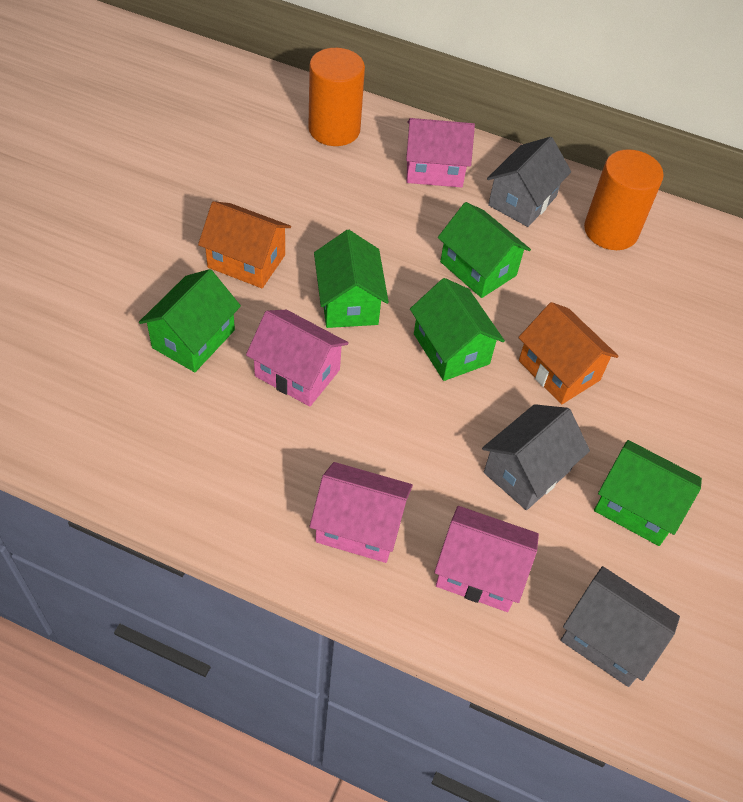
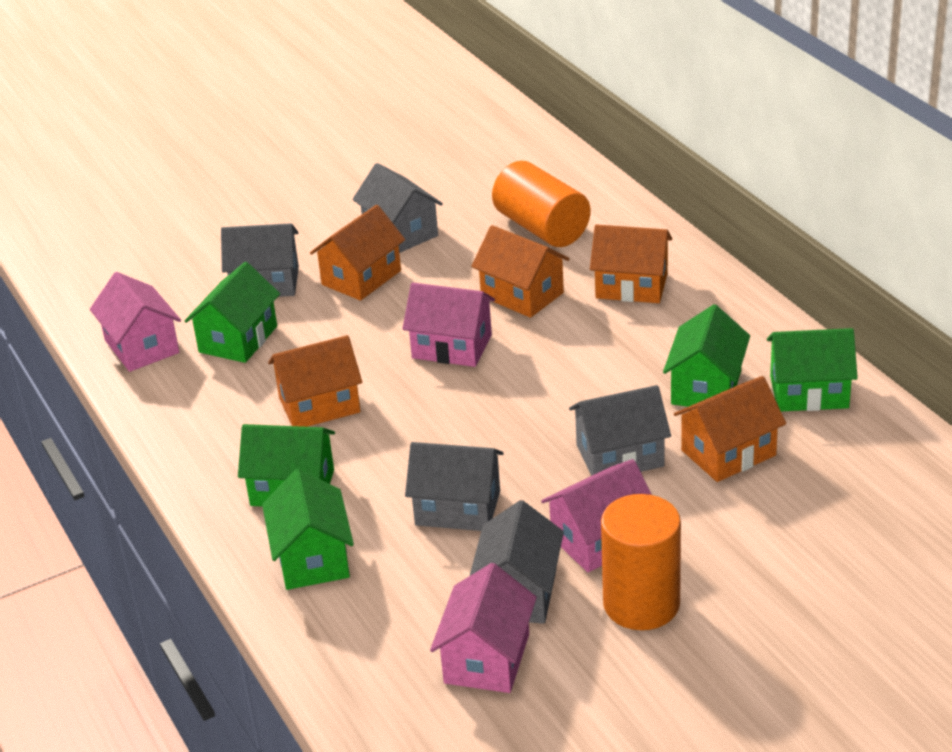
grey house: 3 -> 5
orange house: 2 -> 5

